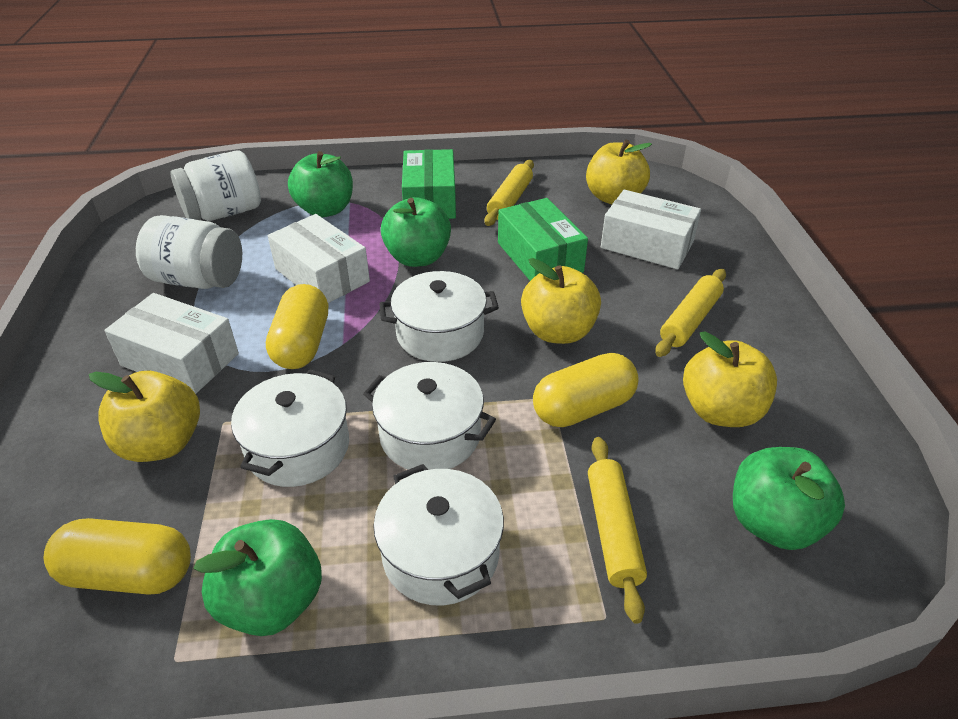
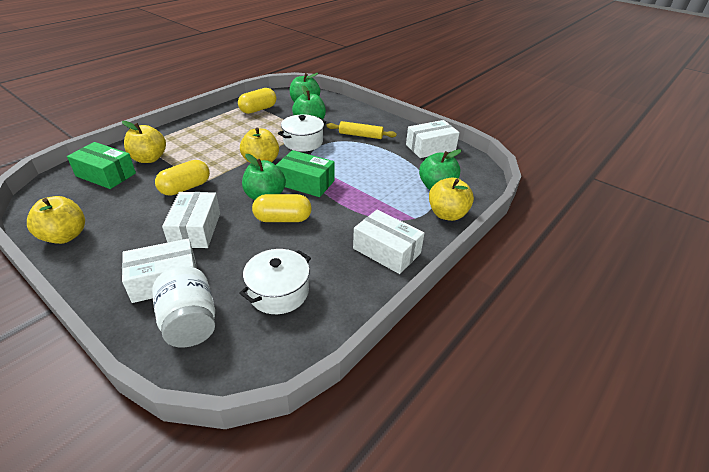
white box: 3 -> 4
white jar: 2 -> 1
white pot: 4 -> 2
yellow rolling pin: 3 -> 1

